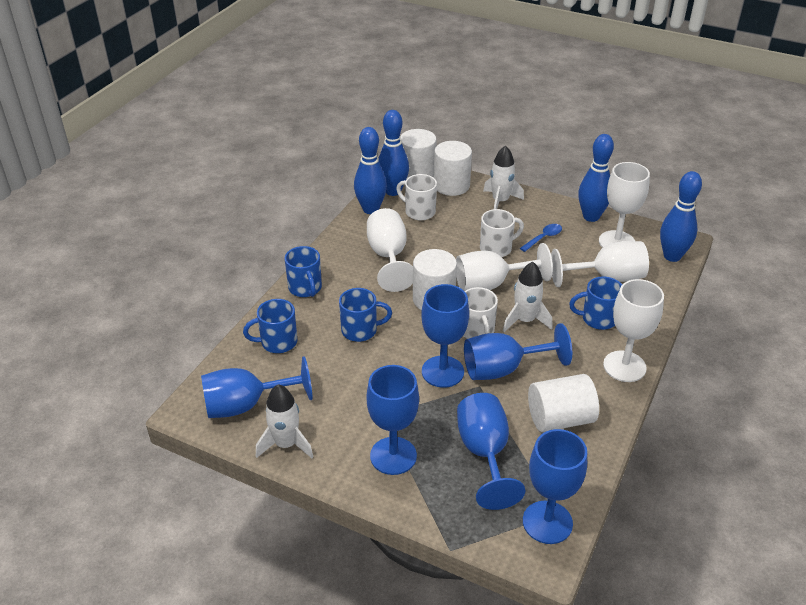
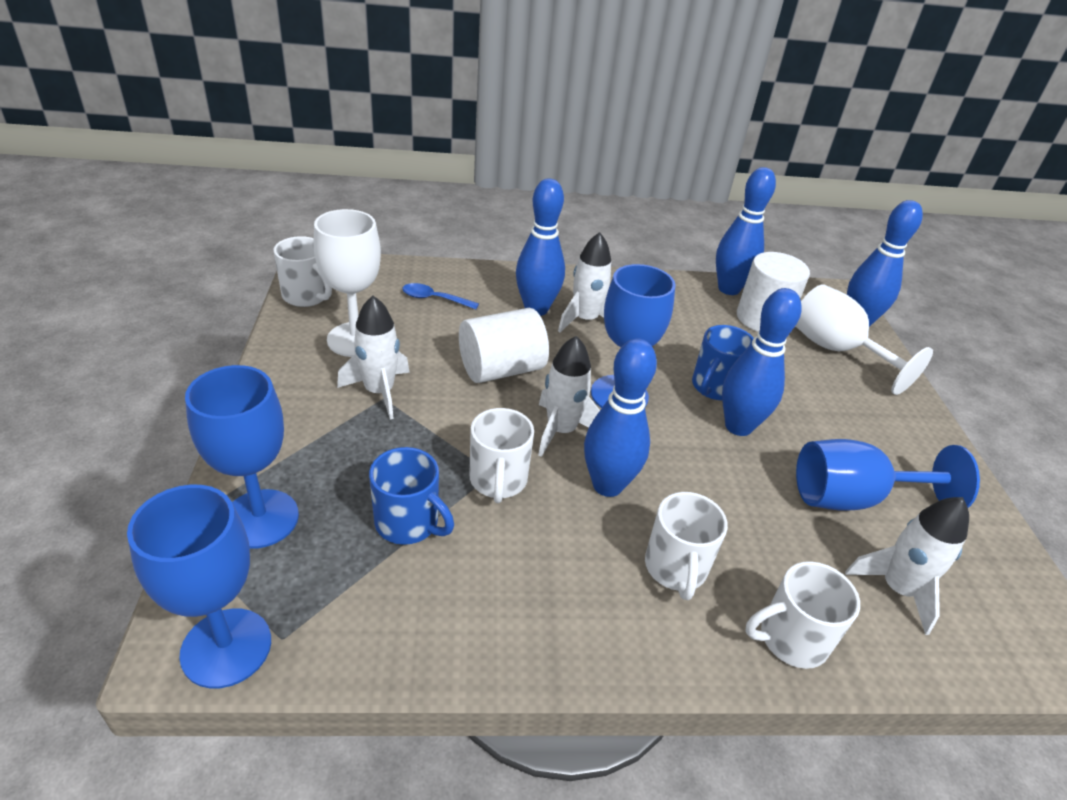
blue bowling pin: 4 -> 5
blue goblet: 6 -> 4
blue mug: 4 -> 2
white cylinder: 4 -> 2
white goblet: 5 -> 2
white mug: 3 -> 4
white rocket: 3 -> 4

